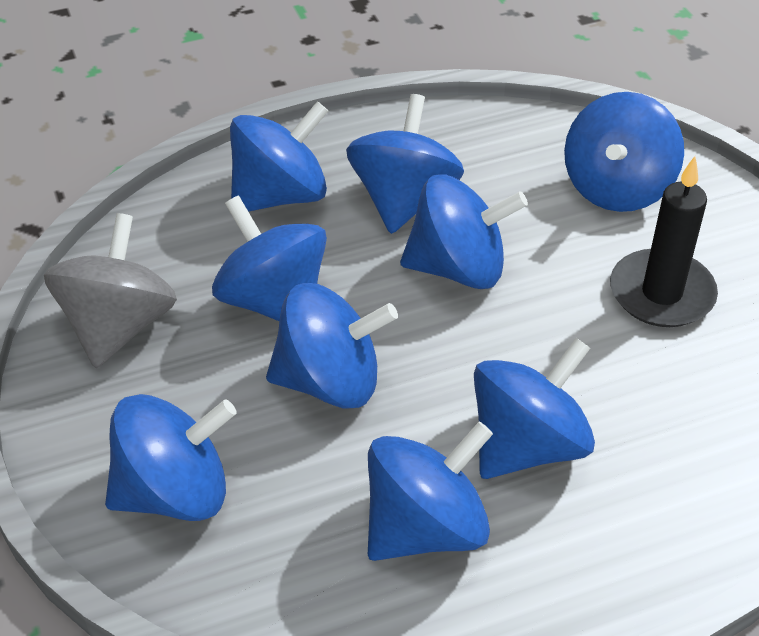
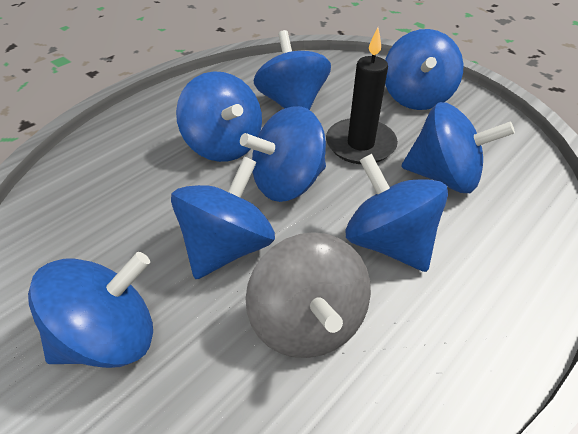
blue spinning top: 9 -> 8

